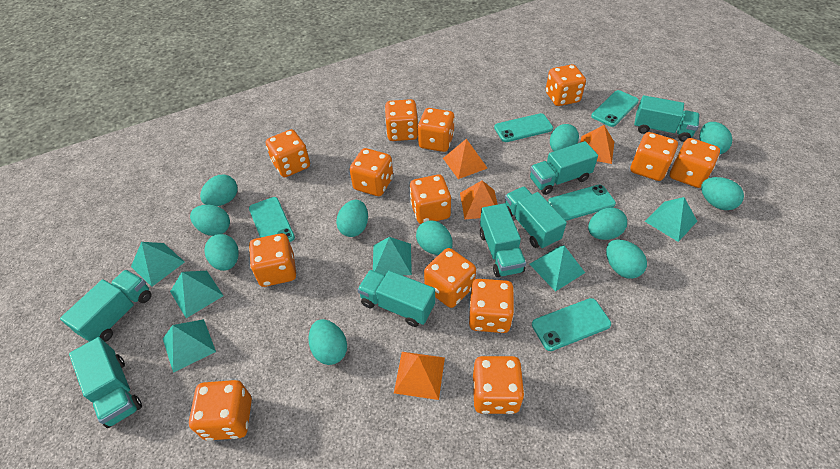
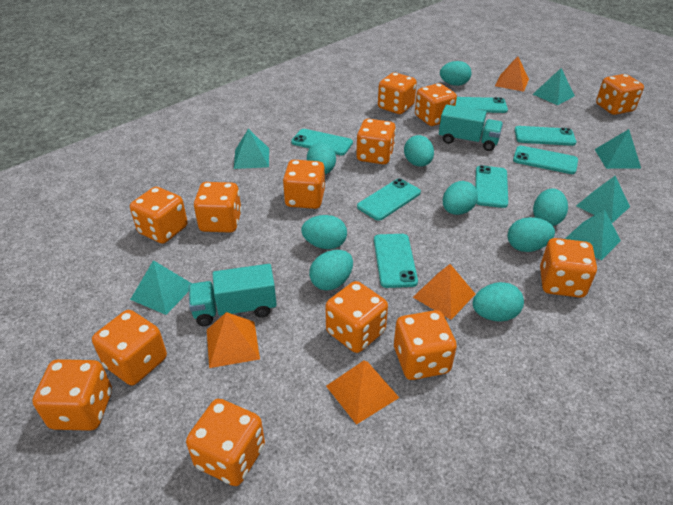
turquoise egg: 11 -> 9
turquoise phone: 5 -> 7
turquoise truck: 7 -> 2

